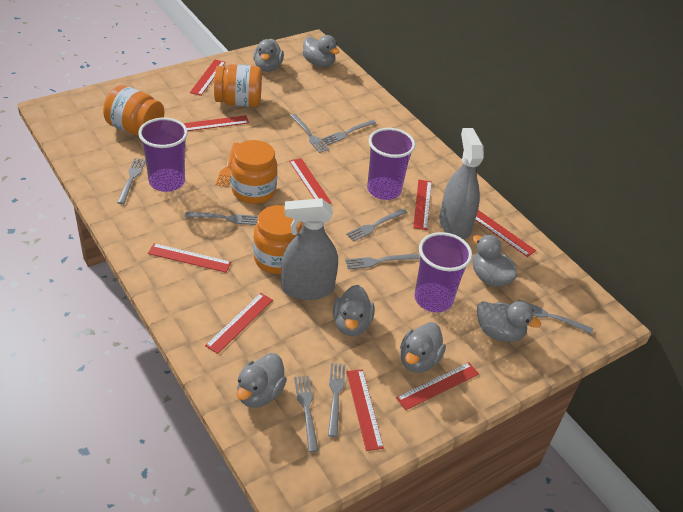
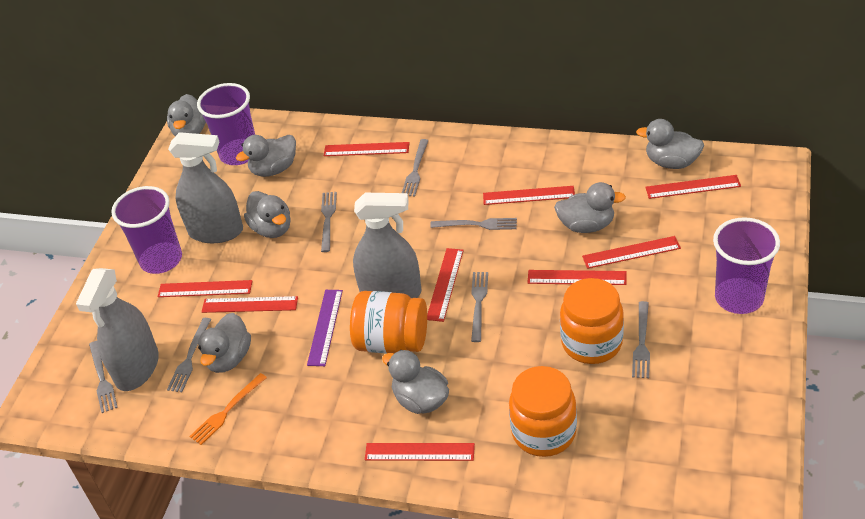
grey fork: 9 -> 7
grey spray bottle: 2 -> 3
orange jar: 4 -> 3
purple ruler: 0 -> 1

